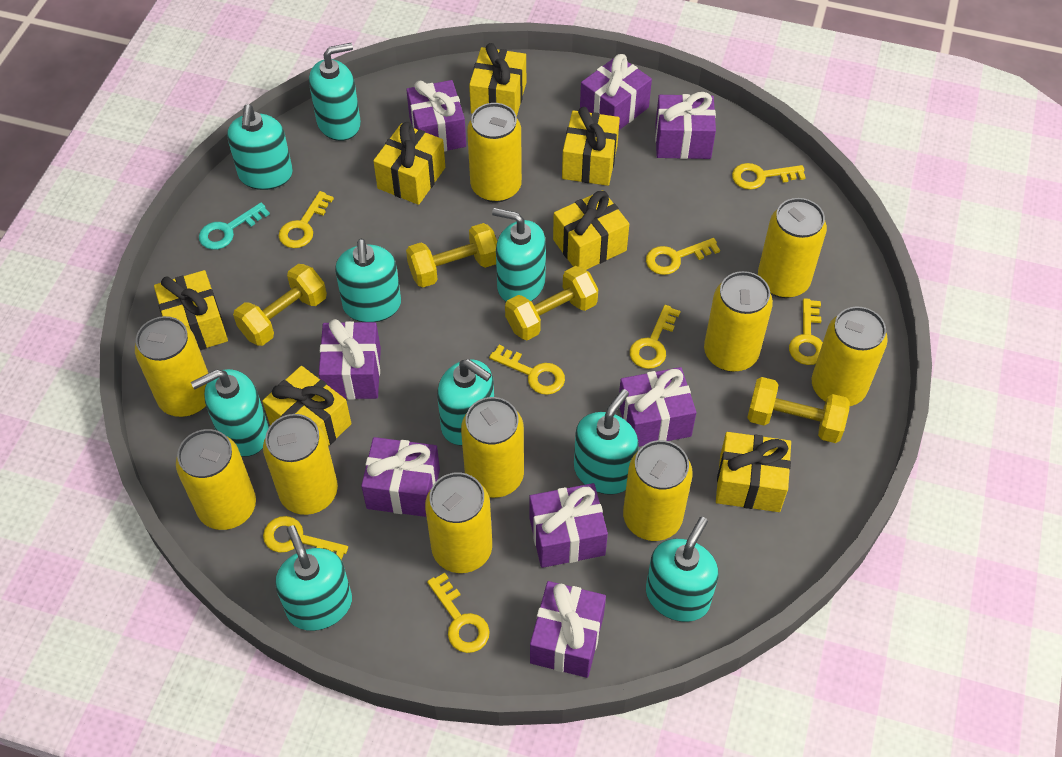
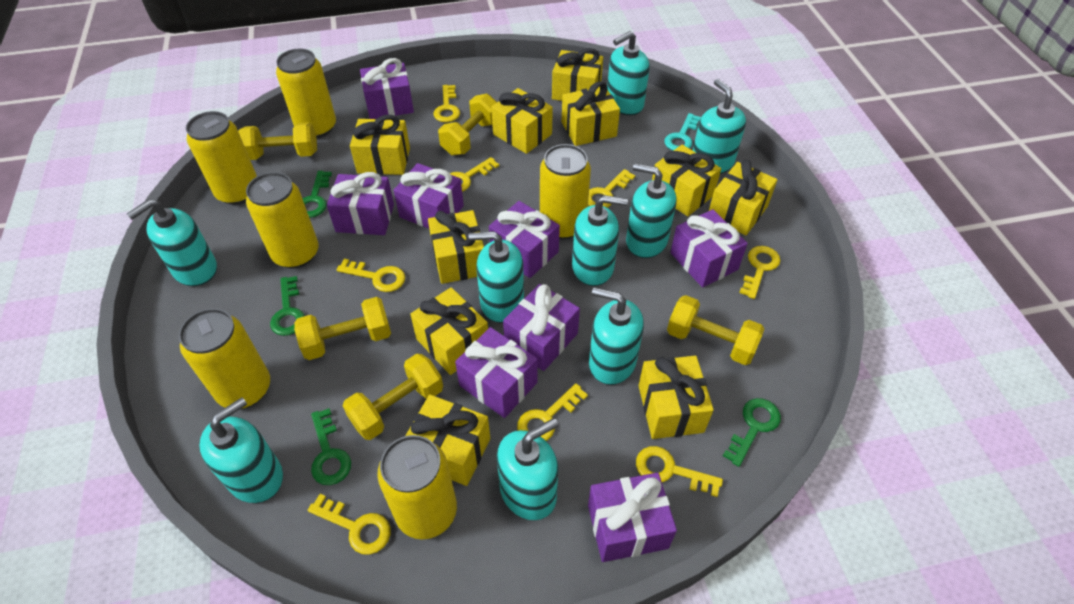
green key: 0 -> 4
yellow can: 10 -> 6
yellow dumbbell: 4 -> 5
yellow gift: 7 -> 10

